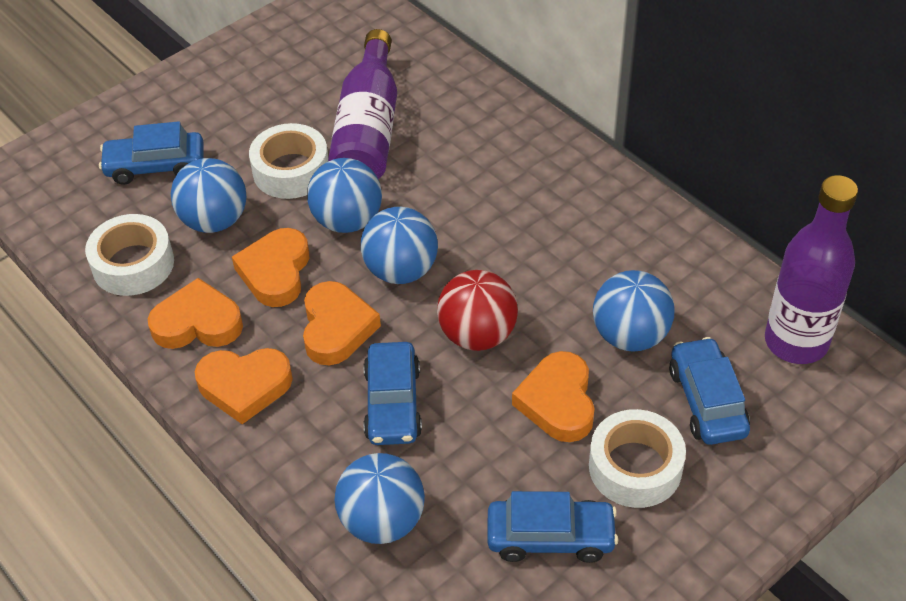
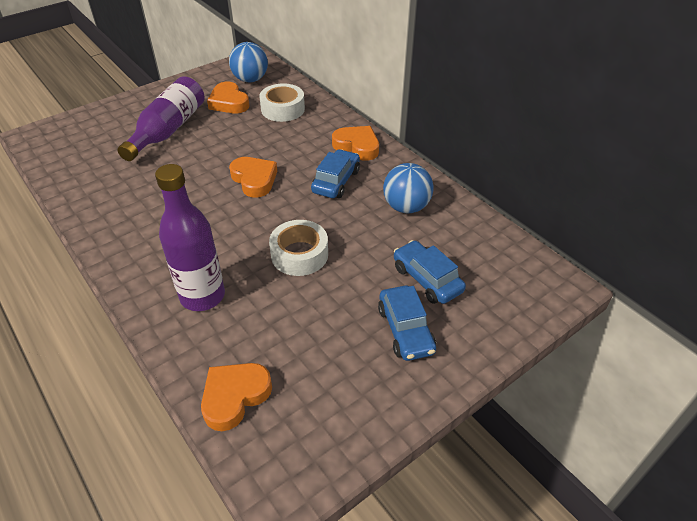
blue ball: 5 -> 2
blue car: 4 -> 3
orange heart: 5 -> 4
red ball: 1 -> 0
white tape: 3 -> 2

